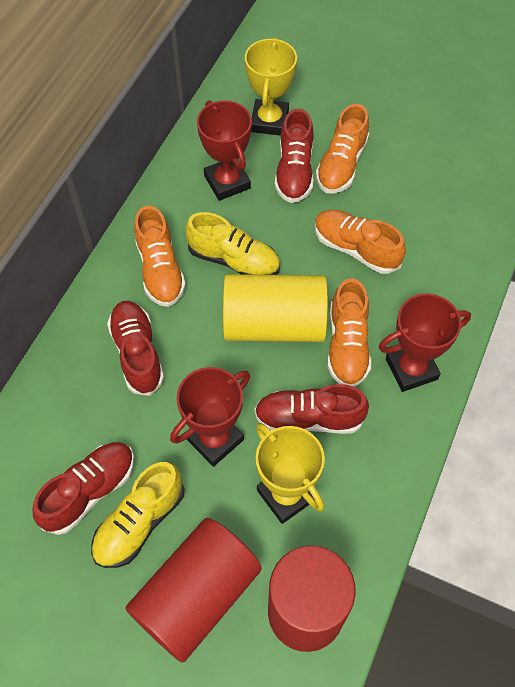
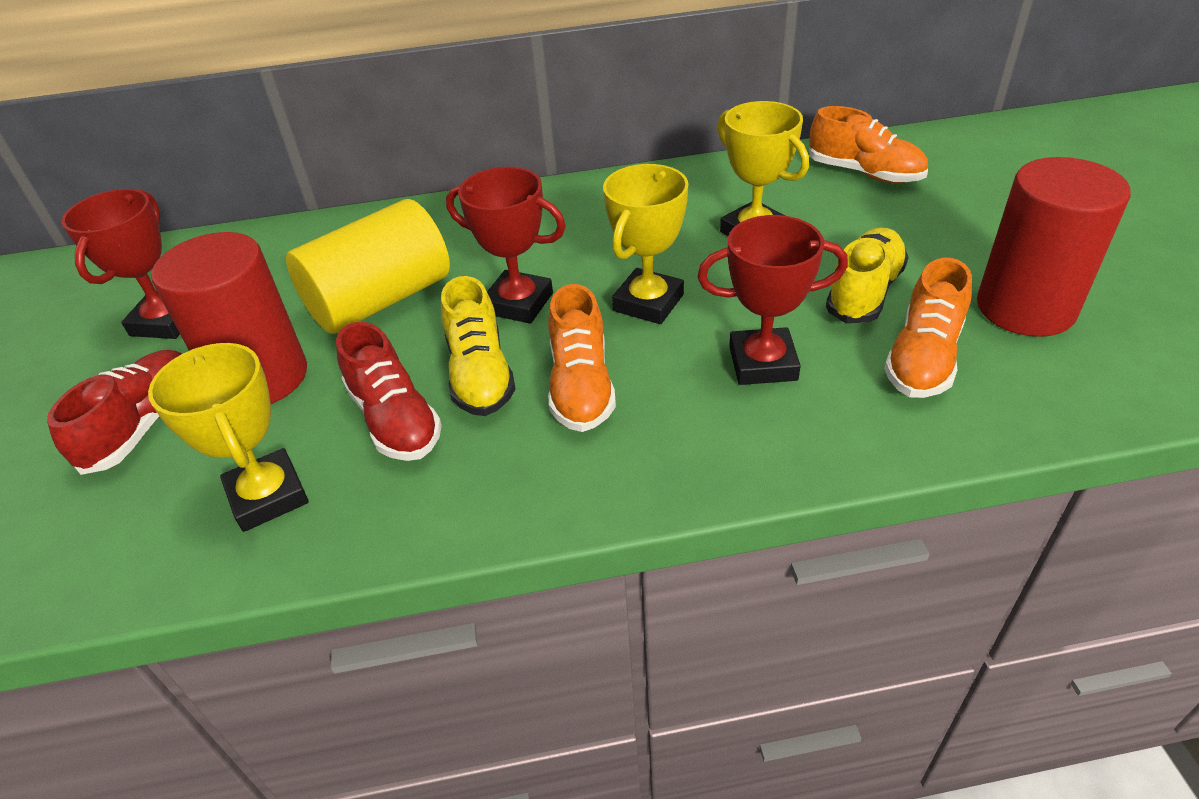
orange shoe: 4 -> 3
red shoe: 4 -> 2
yellow trophy: 2 -> 3

